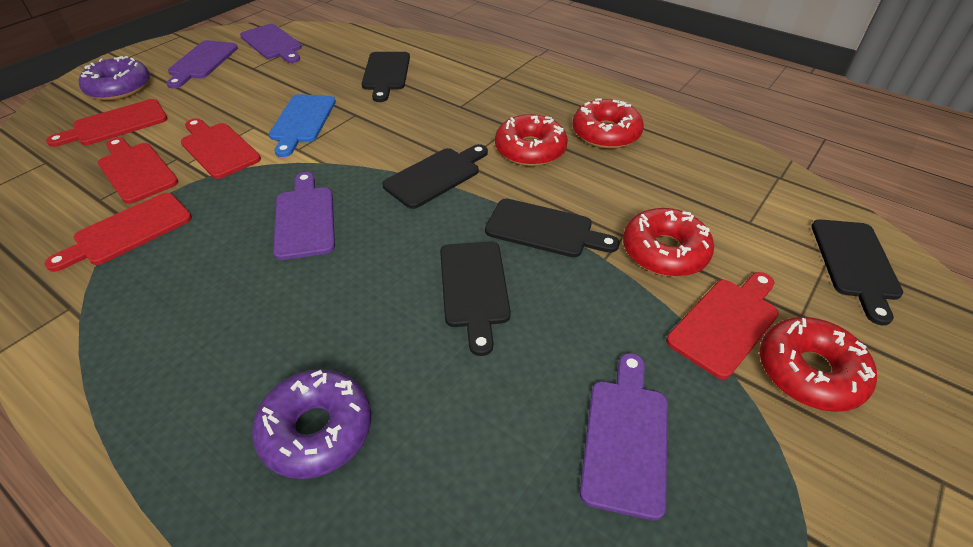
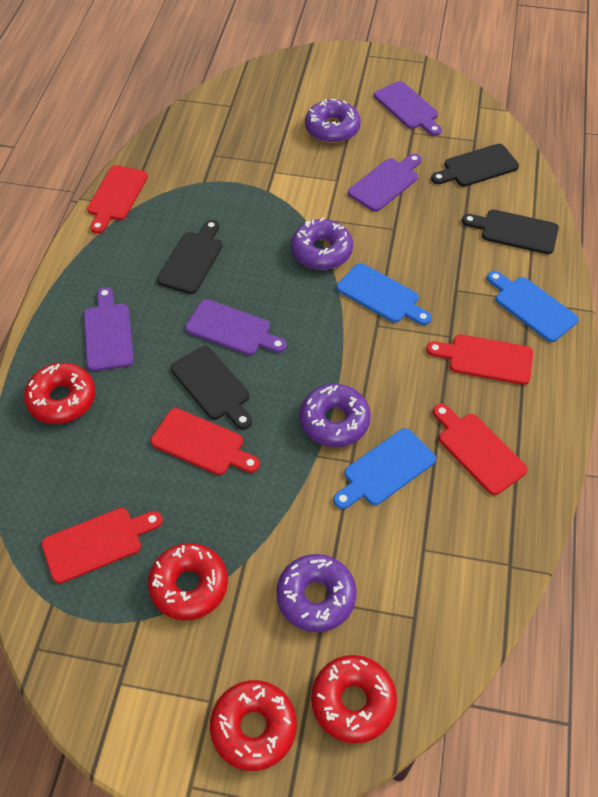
black cutting board: 5 -> 4
blue cutting board: 1 -> 3
purple donut: 2 -> 4

